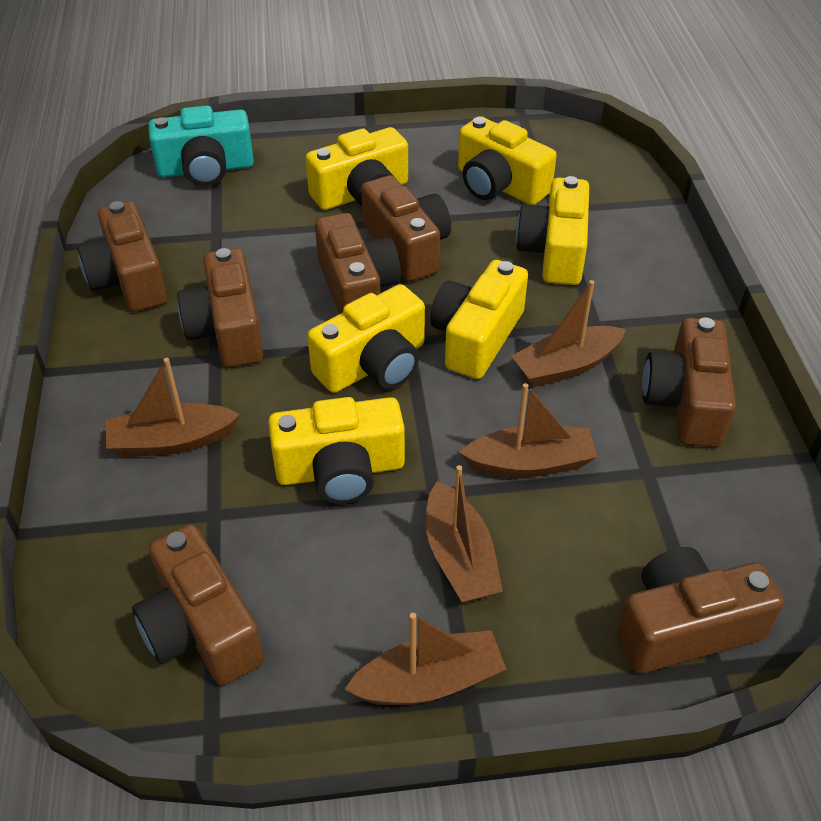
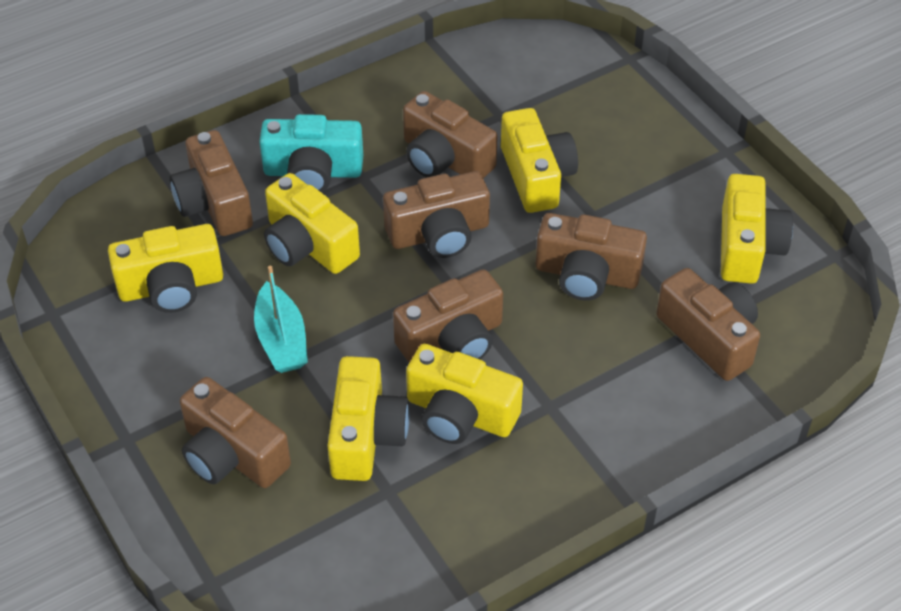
brown boat: 5 -> 0
turquoise boat: 0 -> 1

